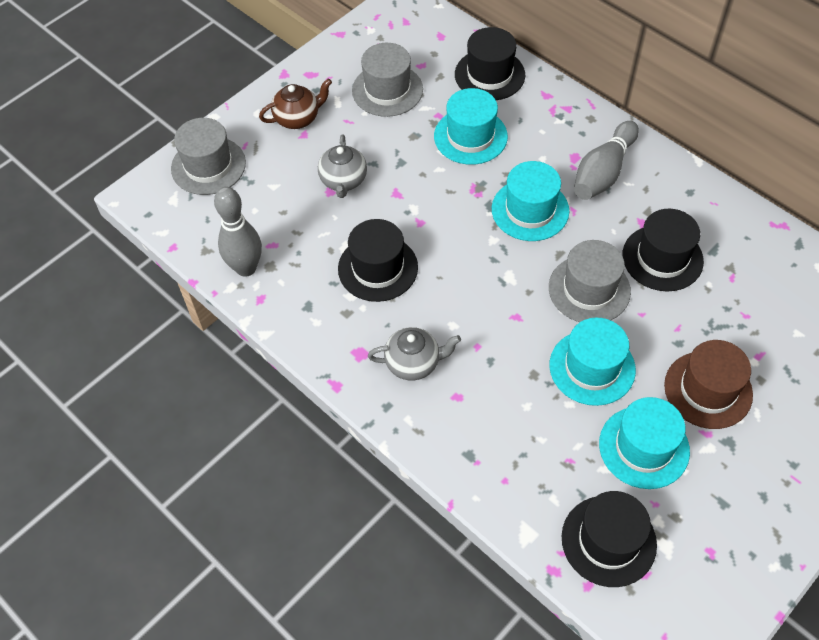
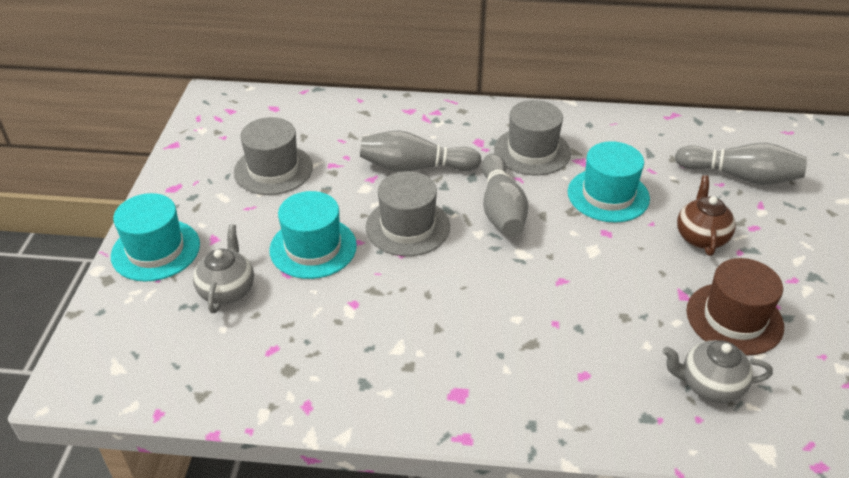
black hat: 4 -> 0
grey bowling pin: 2 -> 3
turquoise hat: 4 -> 3

